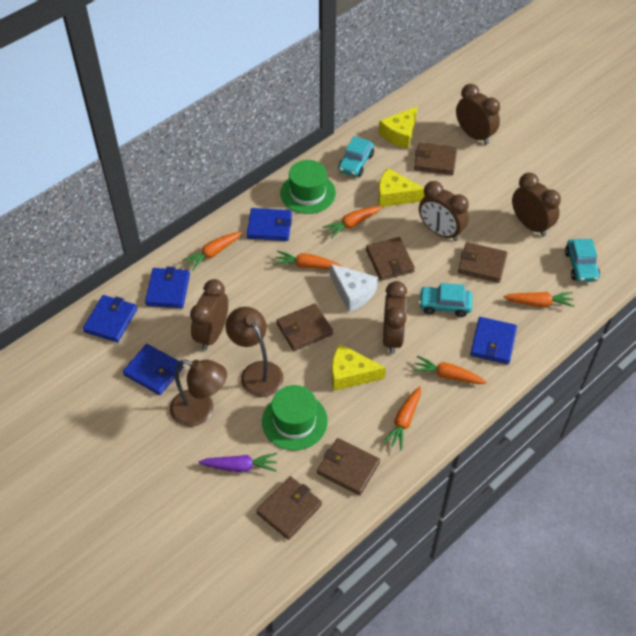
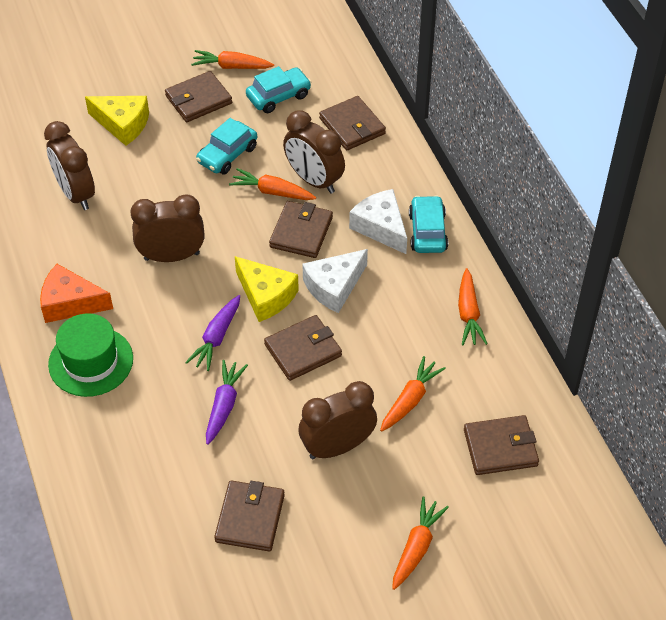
blue wallet: 5 -> 0
brown clock: 5 -> 4
brown lamp: 2 -> 0
green hat: 2 -> 1
orange carrot: 6 -> 5
orange cheese: 0 -> 1
purple carrot: 1 -> 2
white cheese: 1 -> 2
yellow cheese: 3 -> 2

